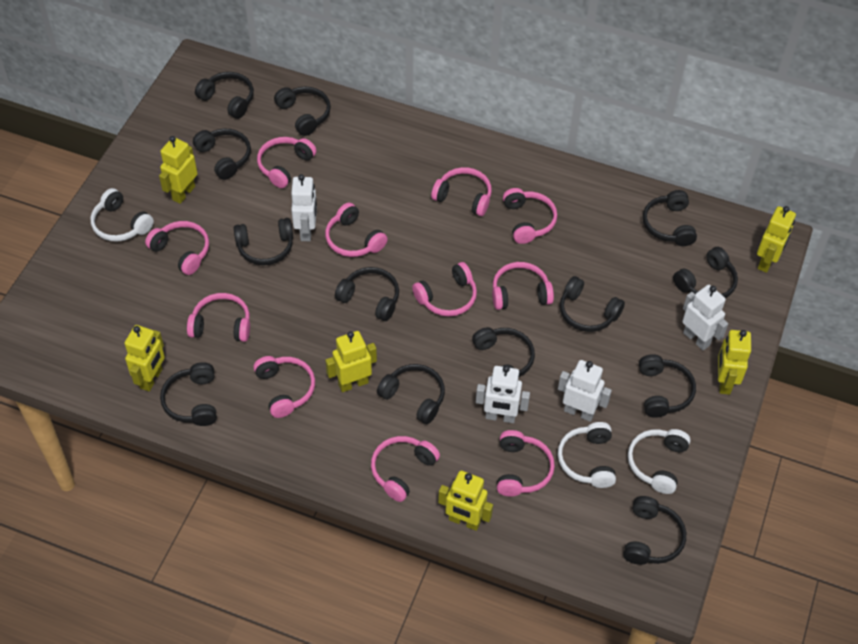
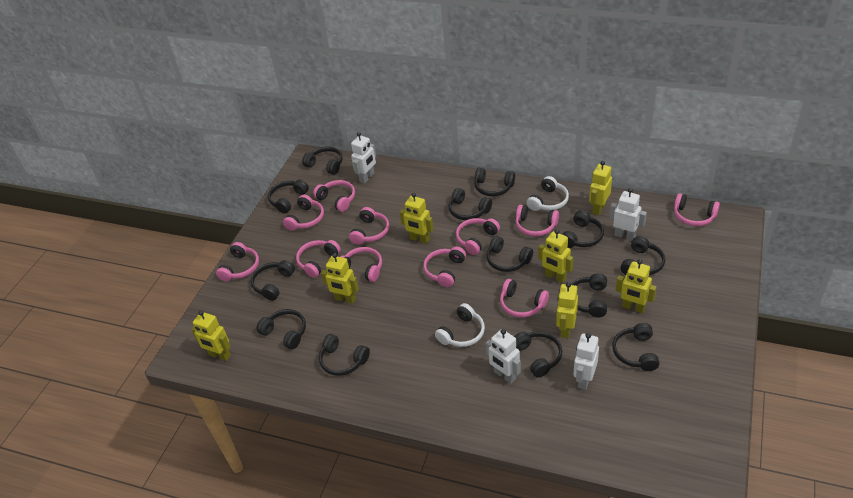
white headphones: 3 -> 2
yellow robot: 6 -> 7

